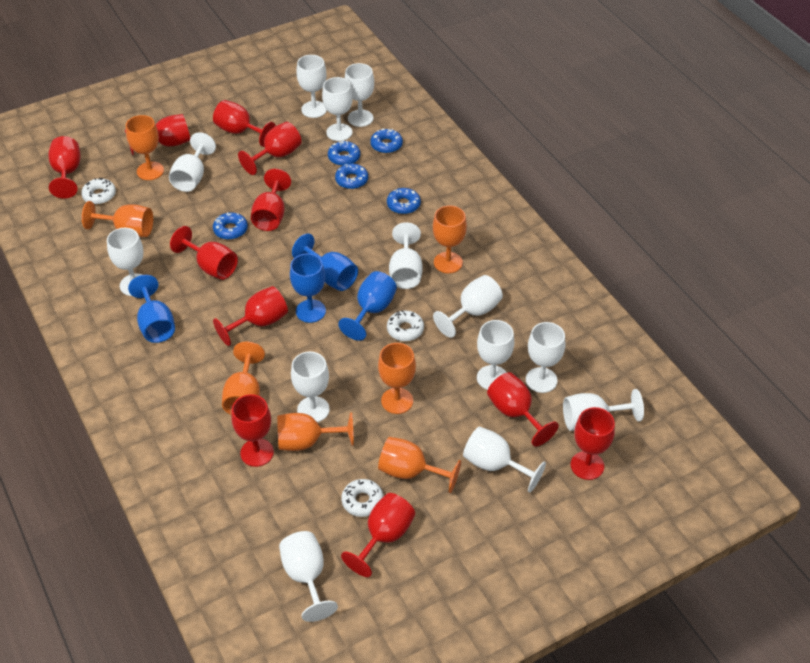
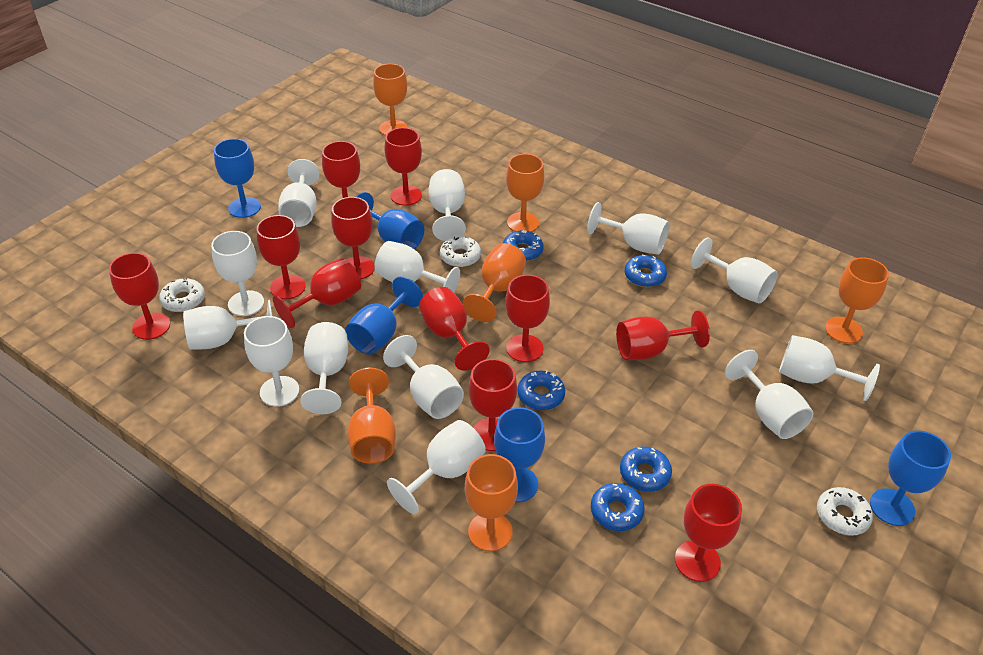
blue goblet: 4 -> 5
orange goblet: 7 -> 6

